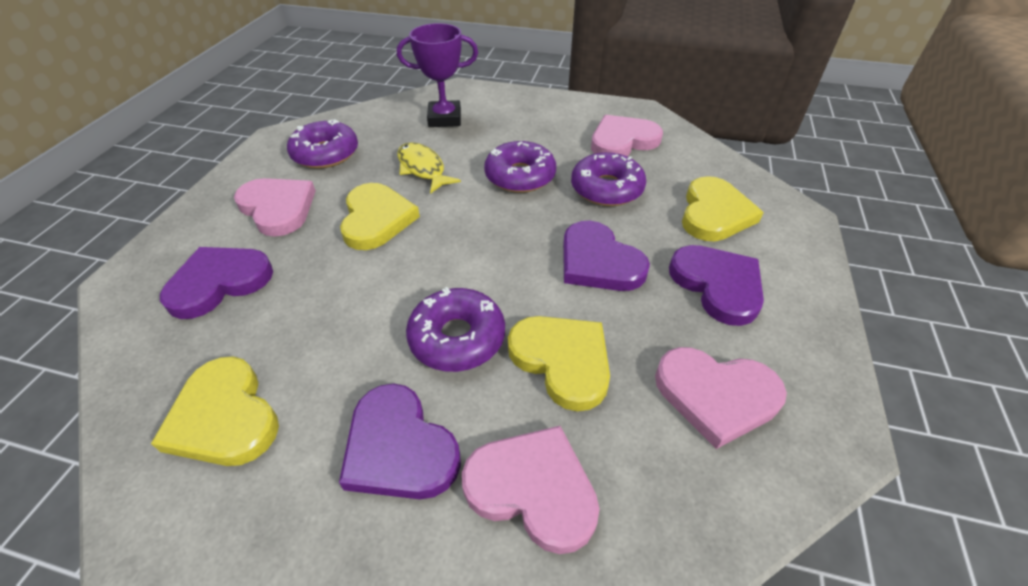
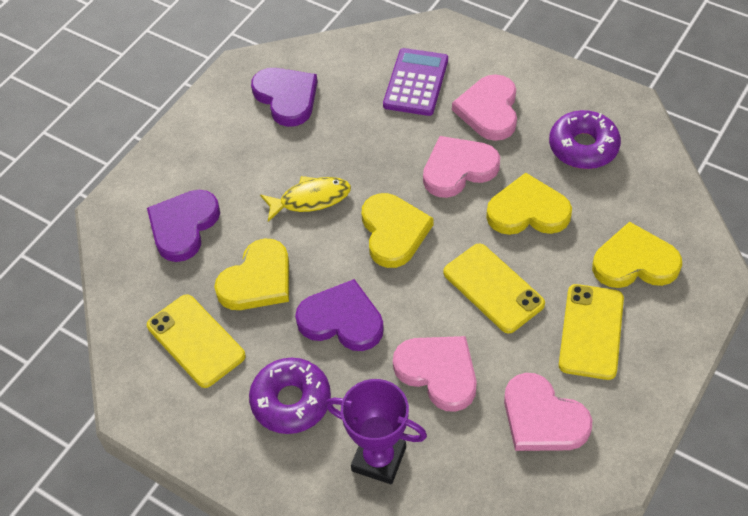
purple calculator: 0 -> 1
purple donut: 4 -> 2
purple heart: 4 -> 3
yellow phone: 0 -> 3

